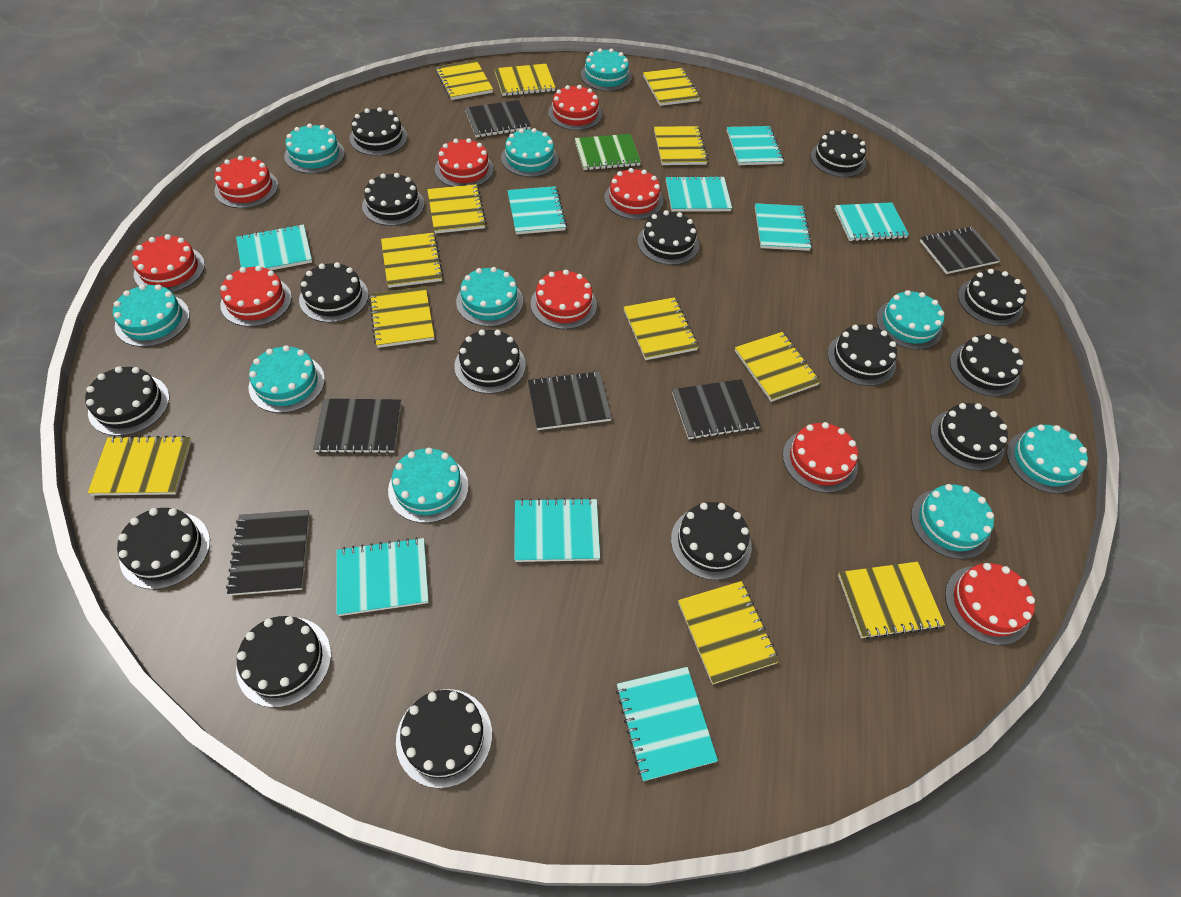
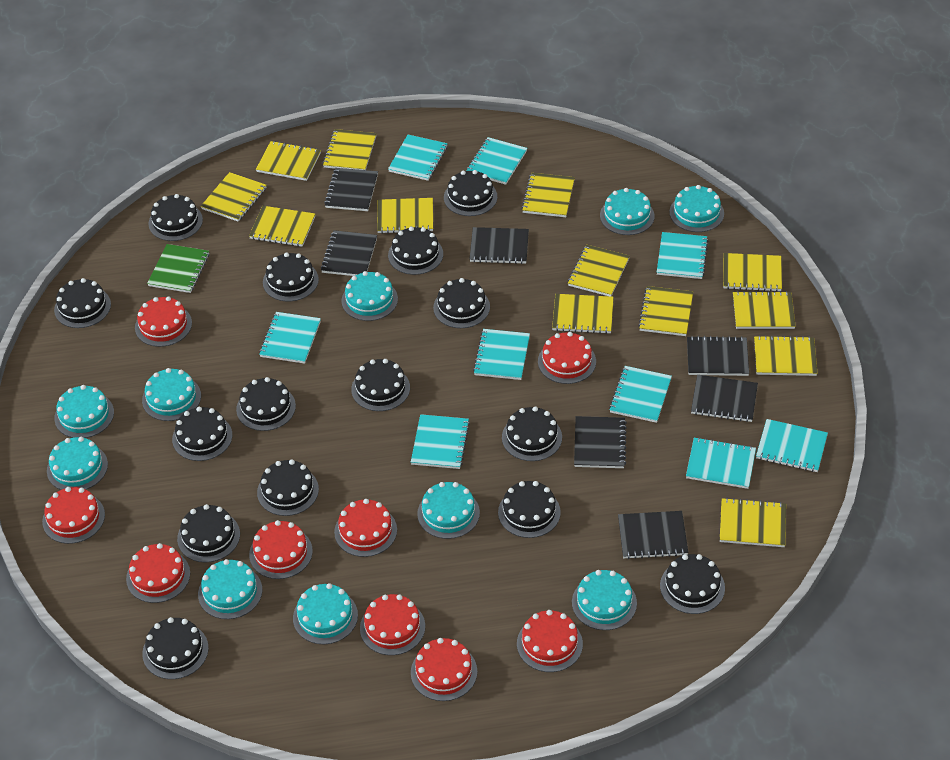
black notebook: 6 -> 7
yellow notebook: 12 -> 13

